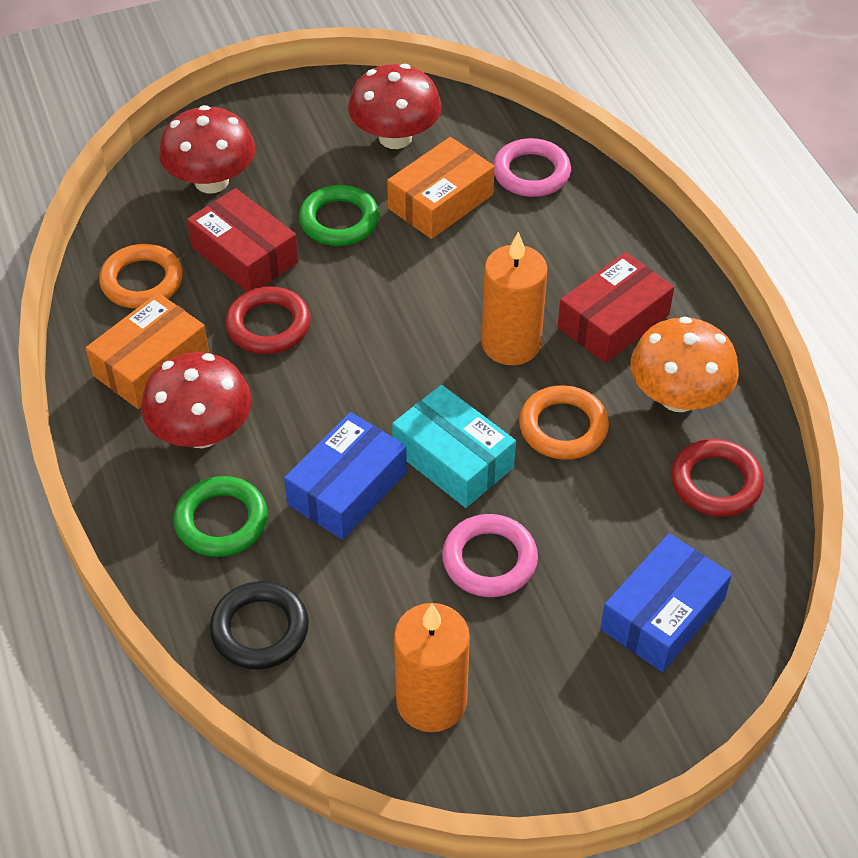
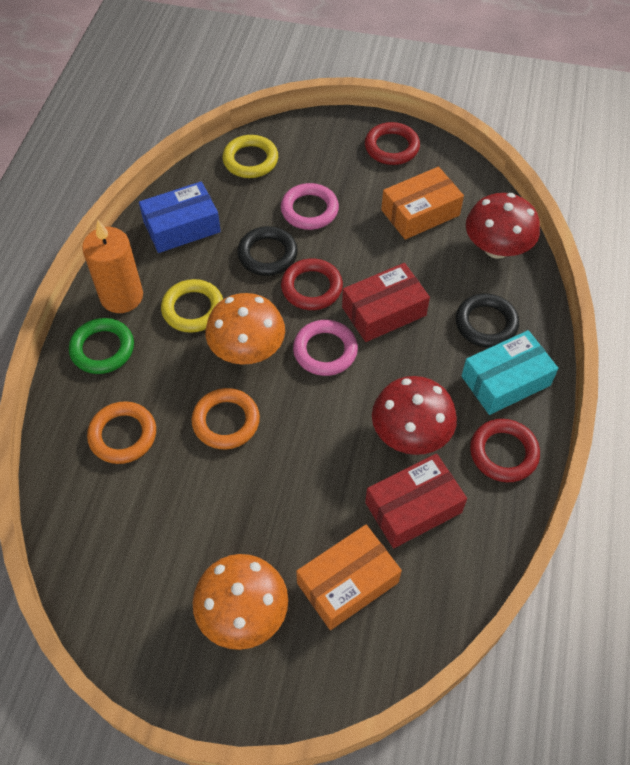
black ring: 1 -> 2
blue box: 2 -> 1
green ring: 2 -> 1
orange candle: 2 -> 1
orange mushroom: 1 -> 2
red mushroom: 3 -> 2
red ring: 2 -> 3
yellow ring: 0 -> 2

